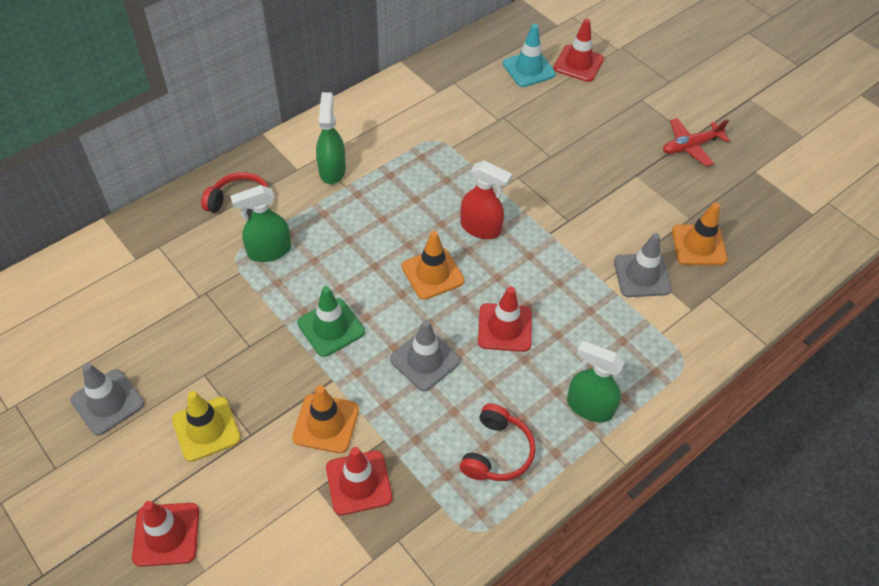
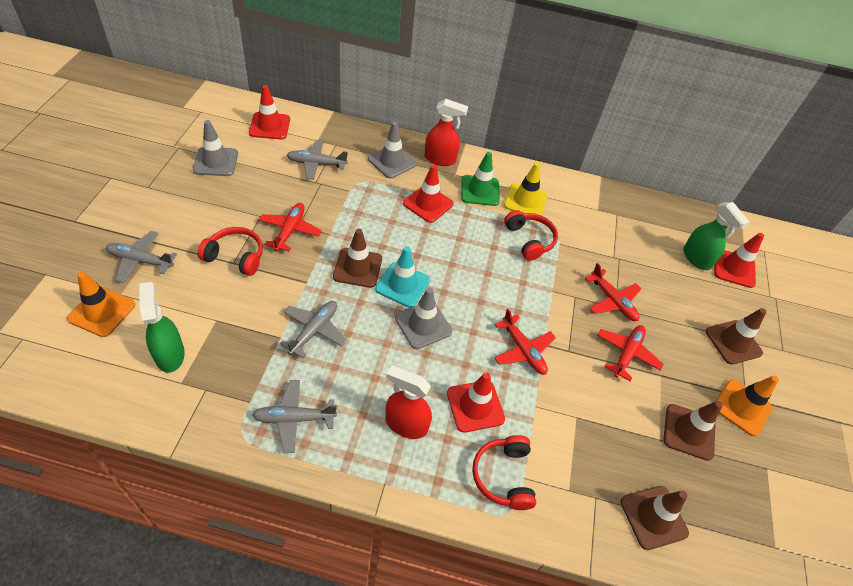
brown traffic cone: 0 -> 4
green spray bottle: 3 -> 2
grey plane: 0 -> 4
orange traffic cone: 3 -> 2
red headphones: 2 -> 3
red plane: 1 -> 4
red spray bottle: 1 -> 2

